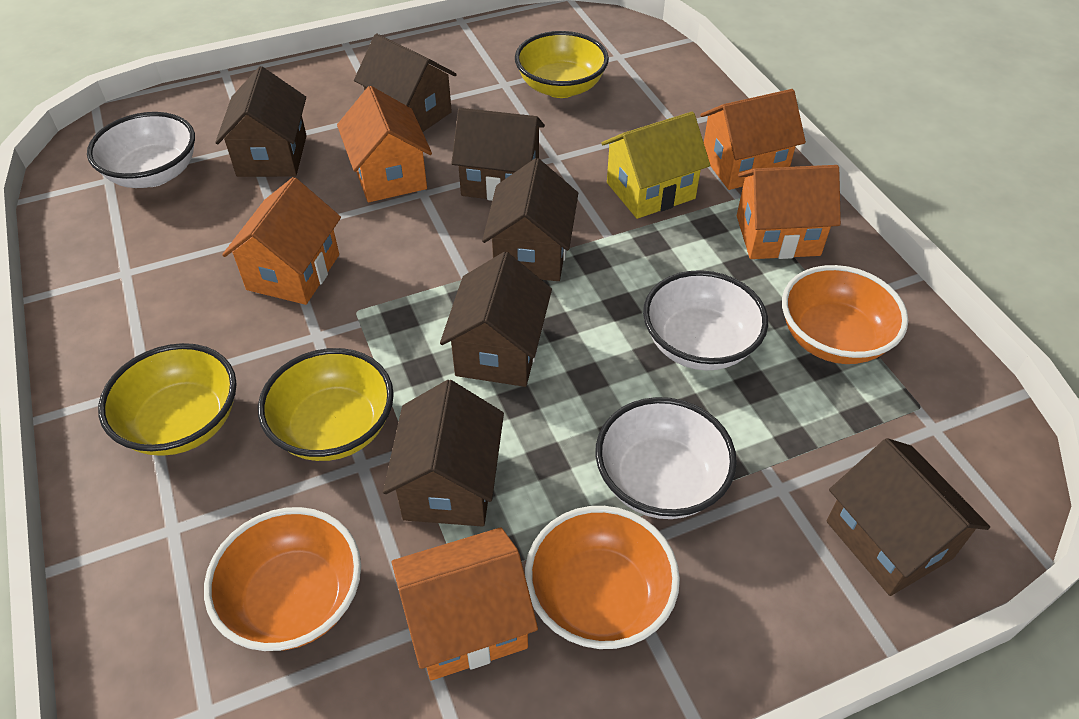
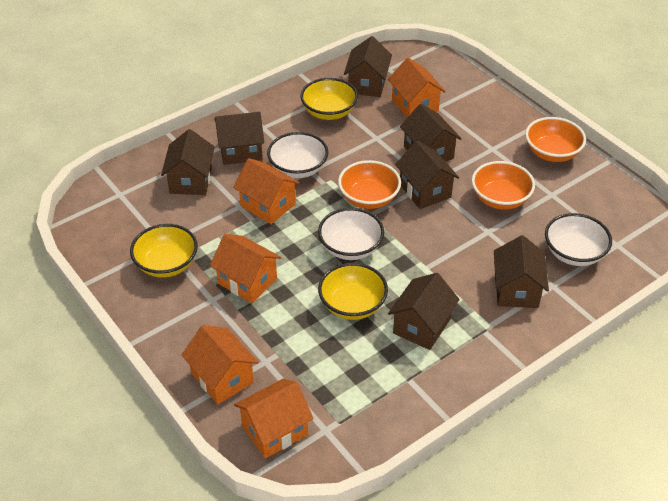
yellow house: 1 -> 0

